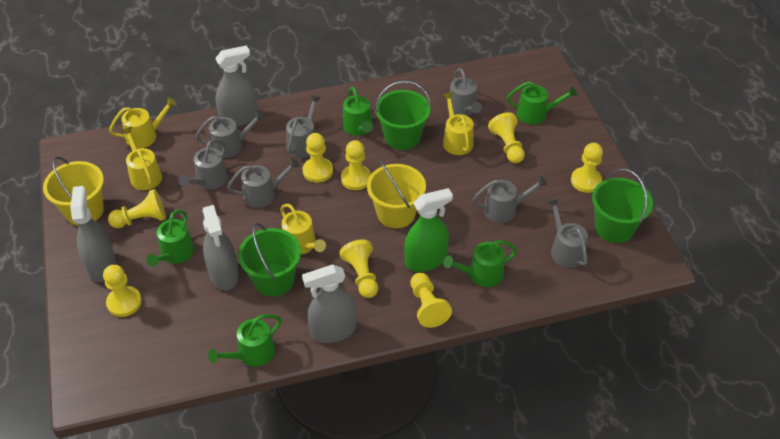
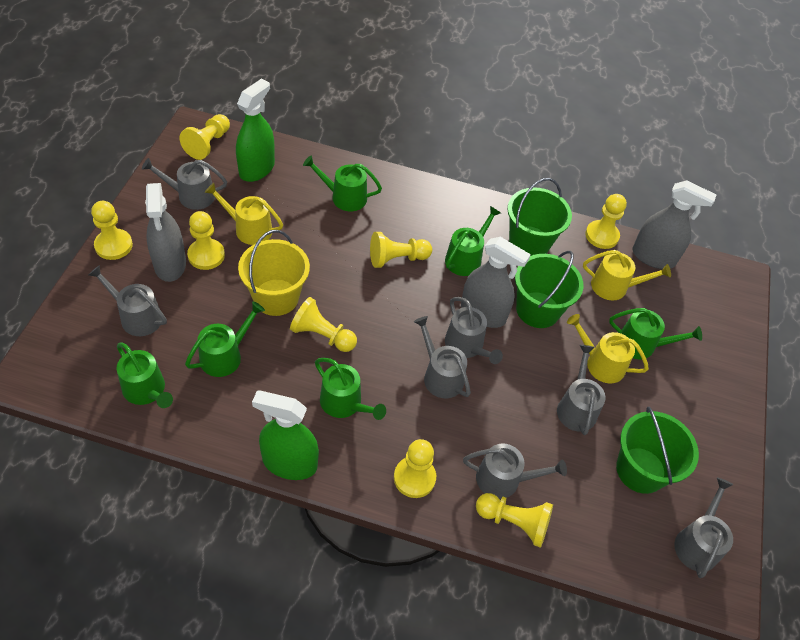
green spray bottle: 1 -> 2
green watering can: 5 -> 6
grey spray bottle: 4 -> 3
yellow bucket: 2 -> 1
yellow watering can: 4 -> 3

